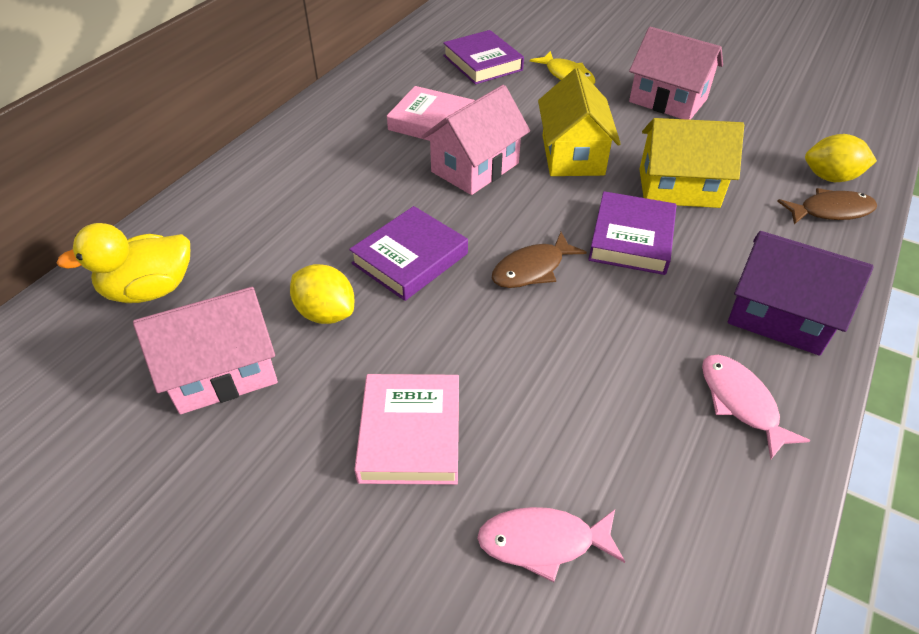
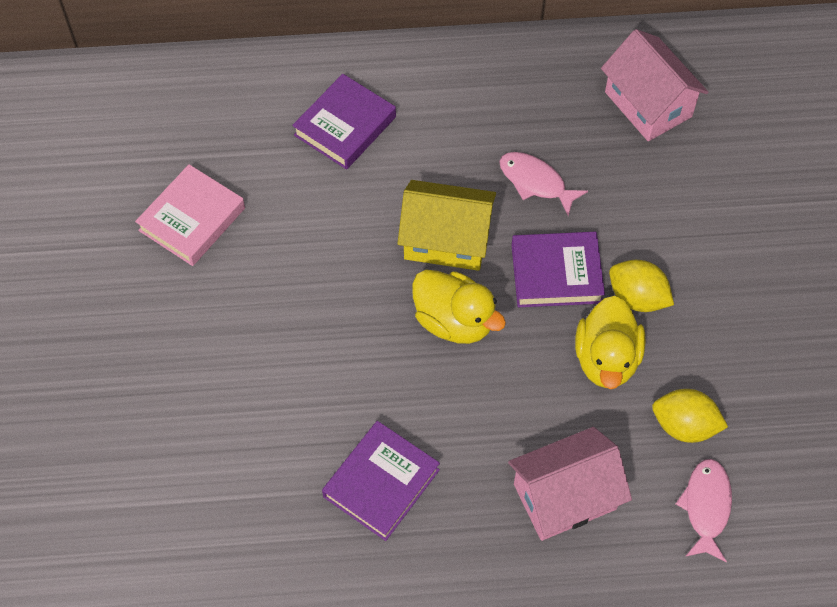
brown fish: 2 -> 0
pink book: 2 -> 1
pink house: 3 -> 2
purple house: 1 -> 0
yellow duck: 1 -> 2
yellow fish: 1 -> 0
yellow house: 2 -> 1

